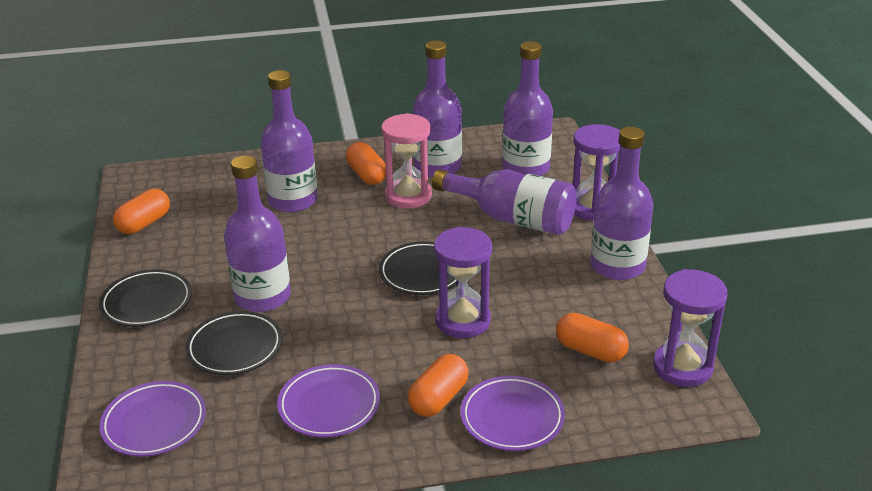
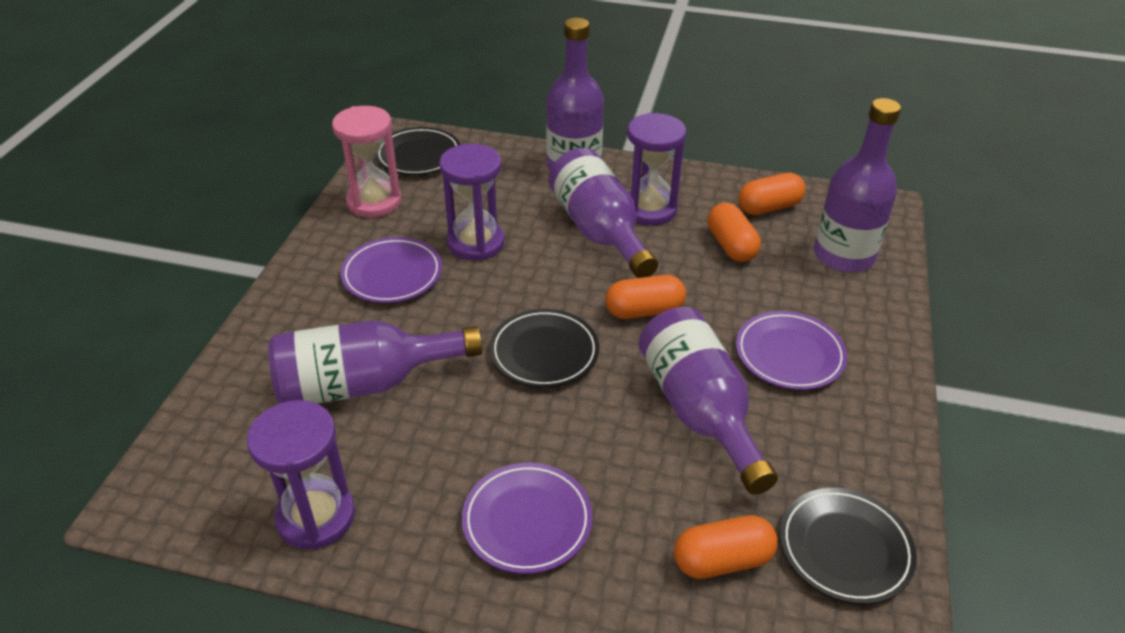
purple bottle: 6 -> 5

